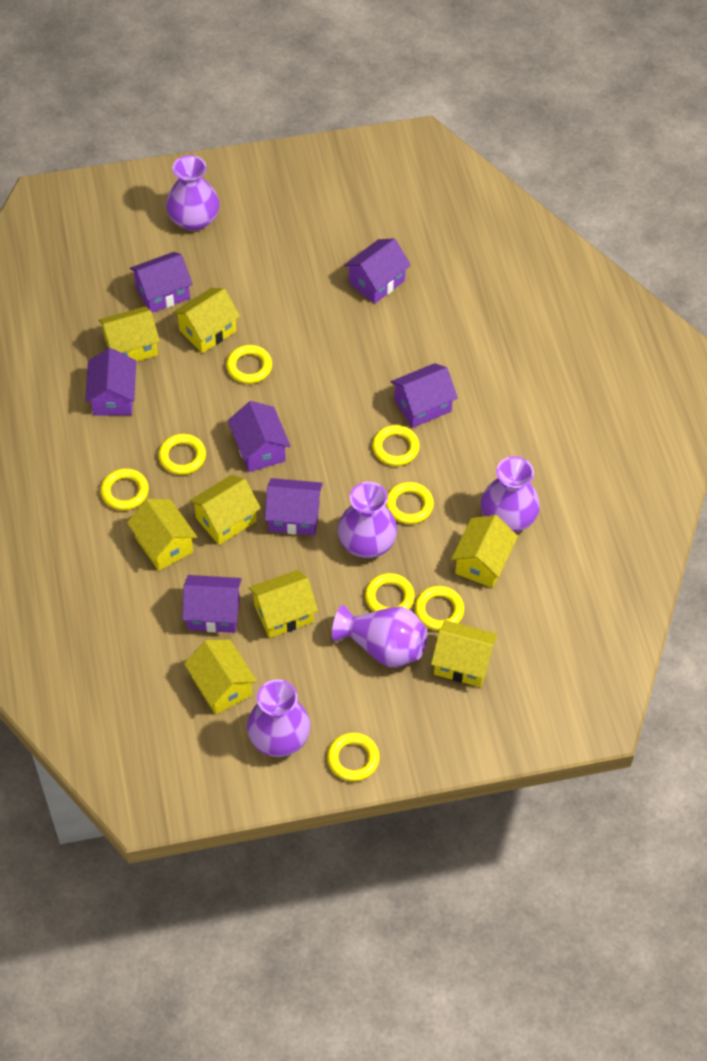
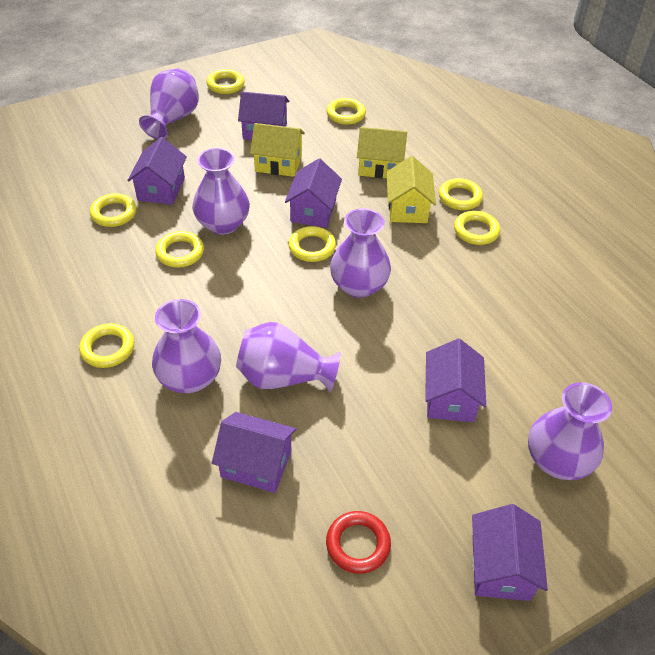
purple house: 7 -> 6
purple vase: 5 -> 6
red ring: 0 -> 1
yellow house: 8 -> 3

